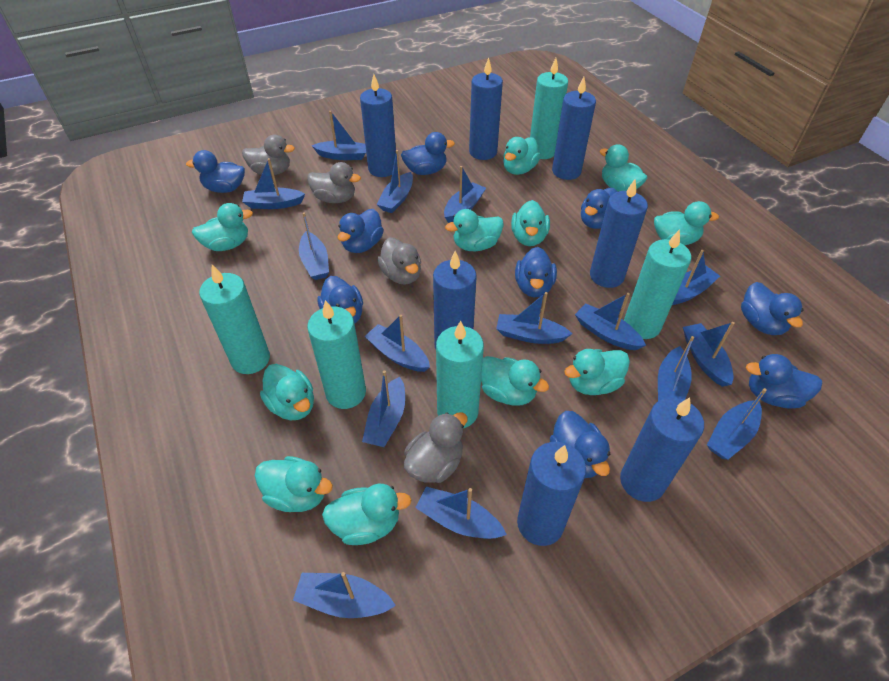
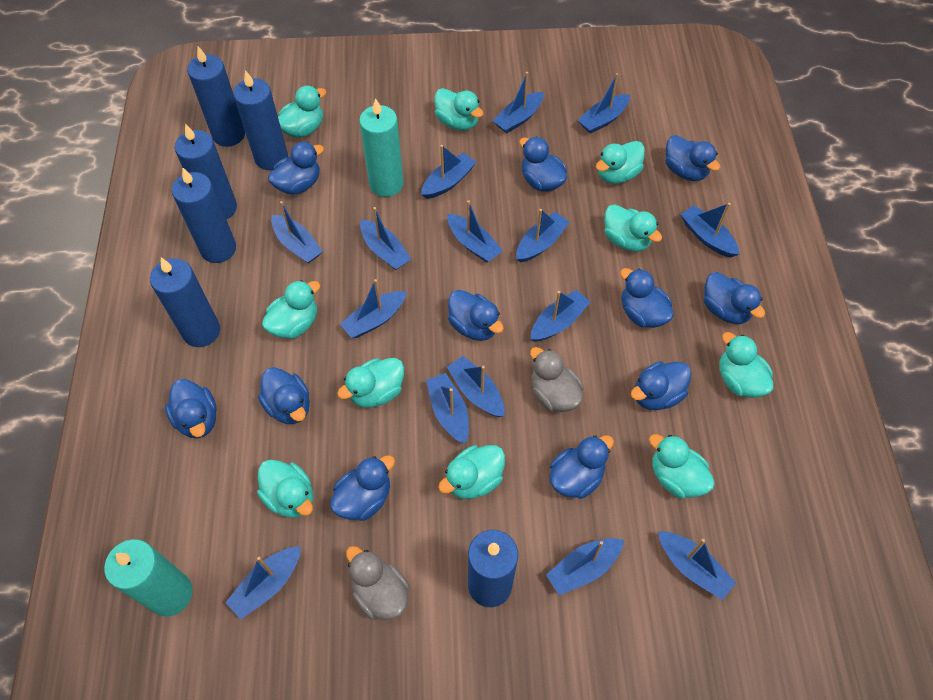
blue candle: 7 -> 6
blue duck: 9 -> 11
grey duck: 4 -> 2
turquoise candle: 5 -> 2
turquoise duck: 11 -> 10

